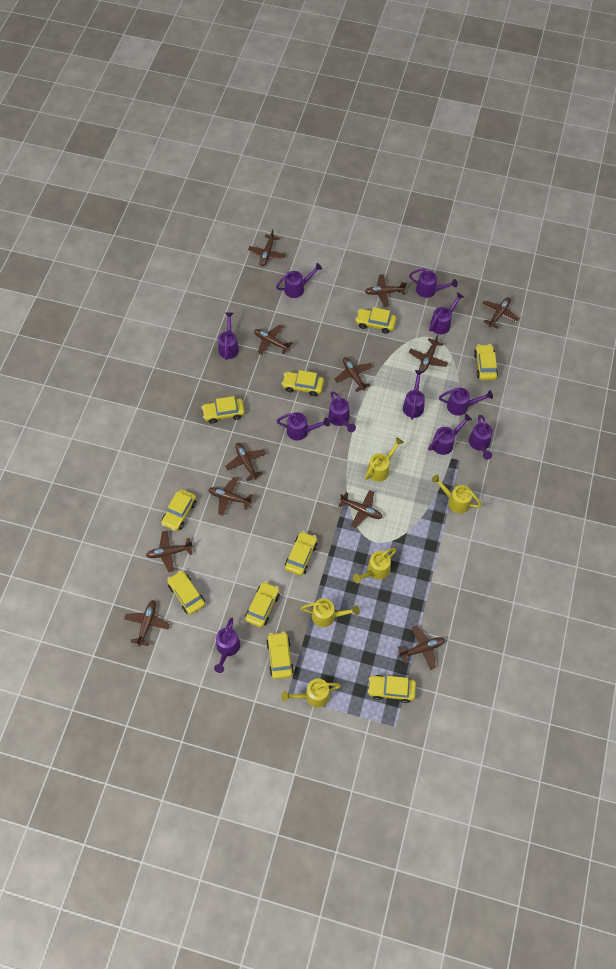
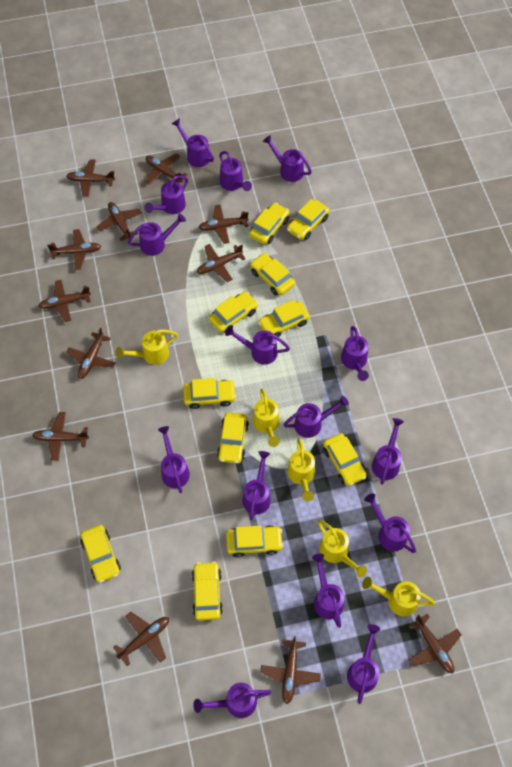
purple watering can: 11 -> 15
yellow car: 10 -> 11

